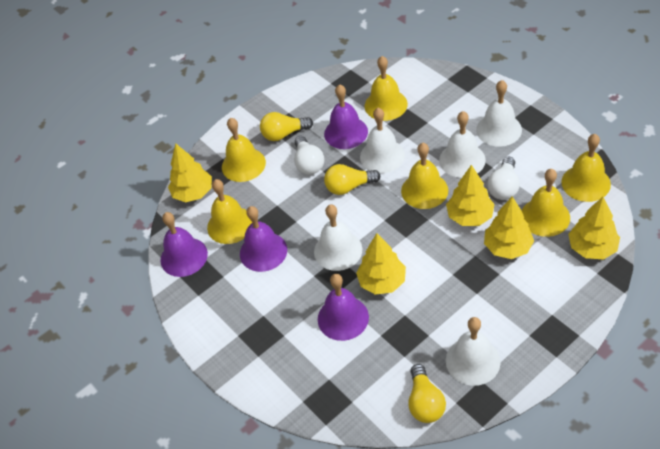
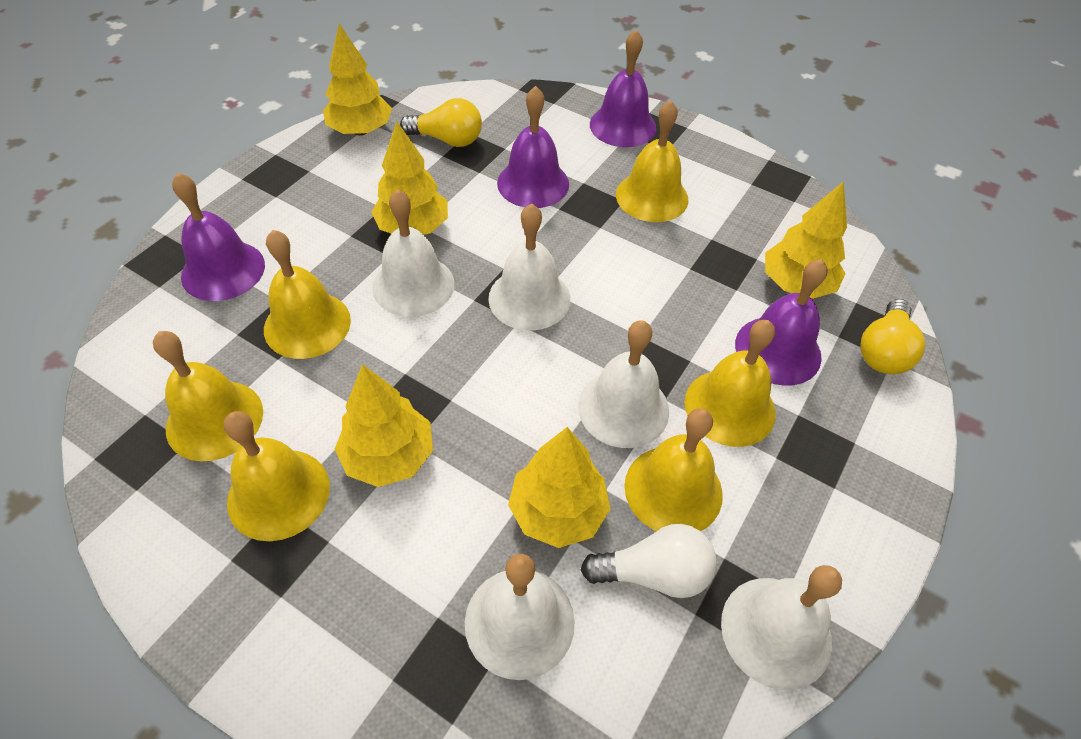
white light bulb: 2 -> 1
yellow light bulb: 3 -> 2

